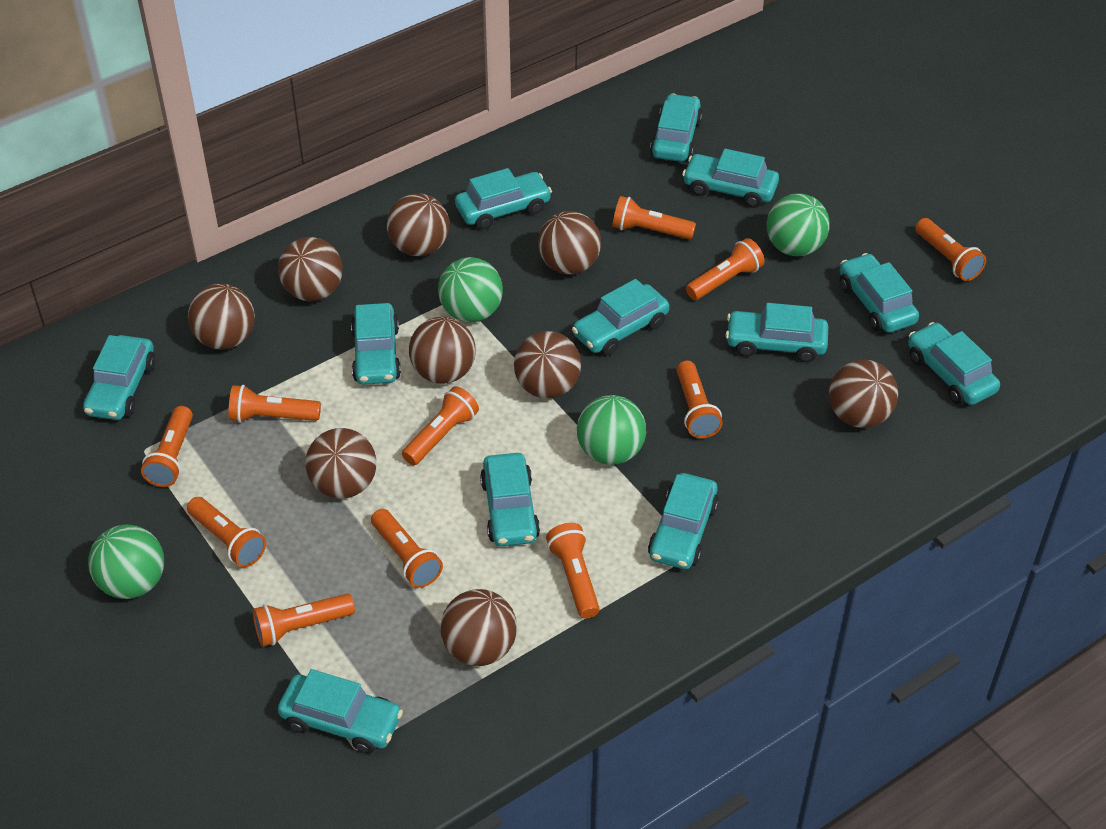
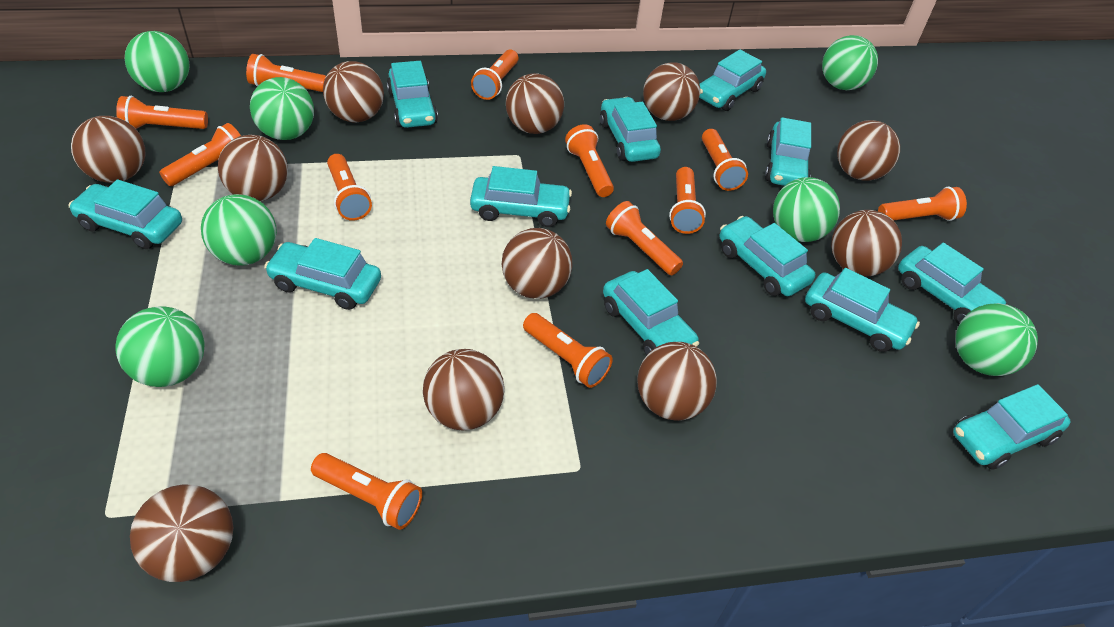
brown ball: 9 -> 11
green ball: 4 -> 7
orange flashlight: 11 -> 12

